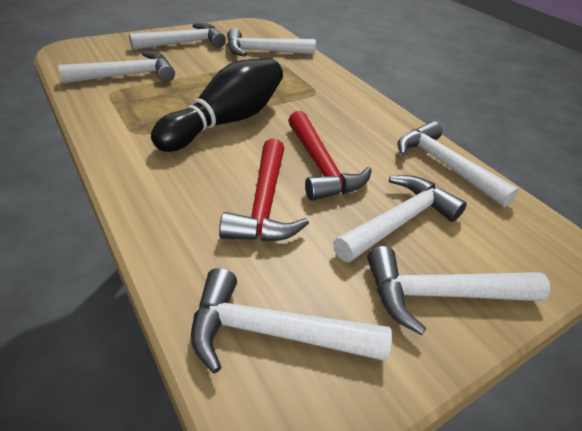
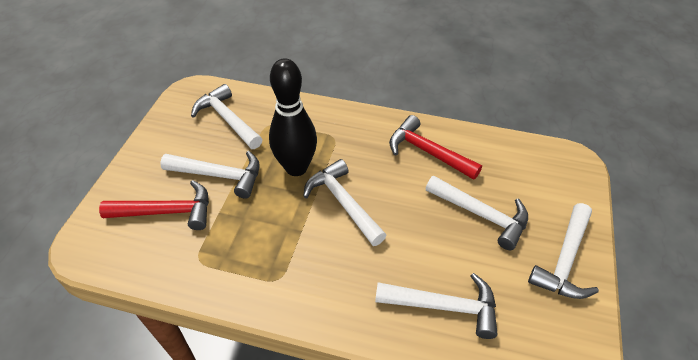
white hammer: 7 -> 6

